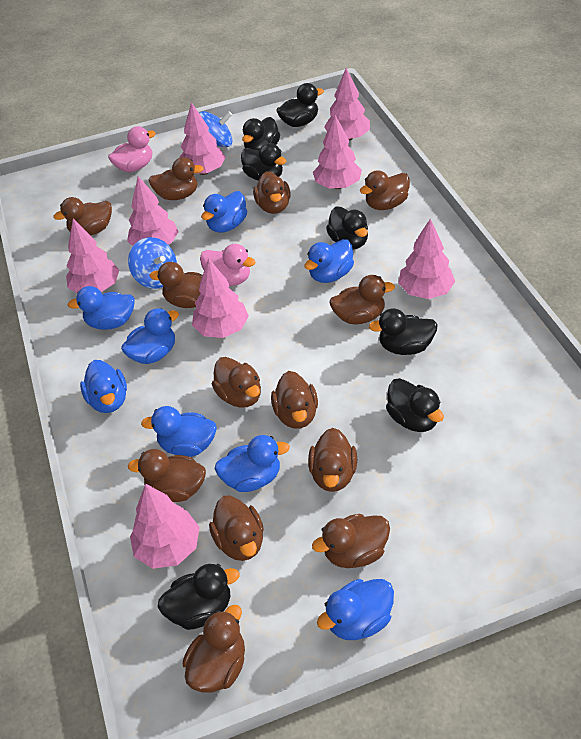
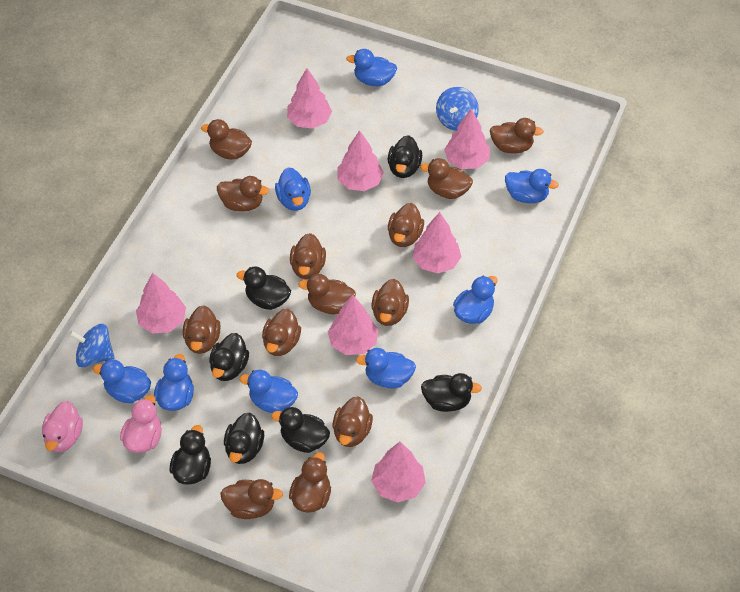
pink tree: 8 -> 7

